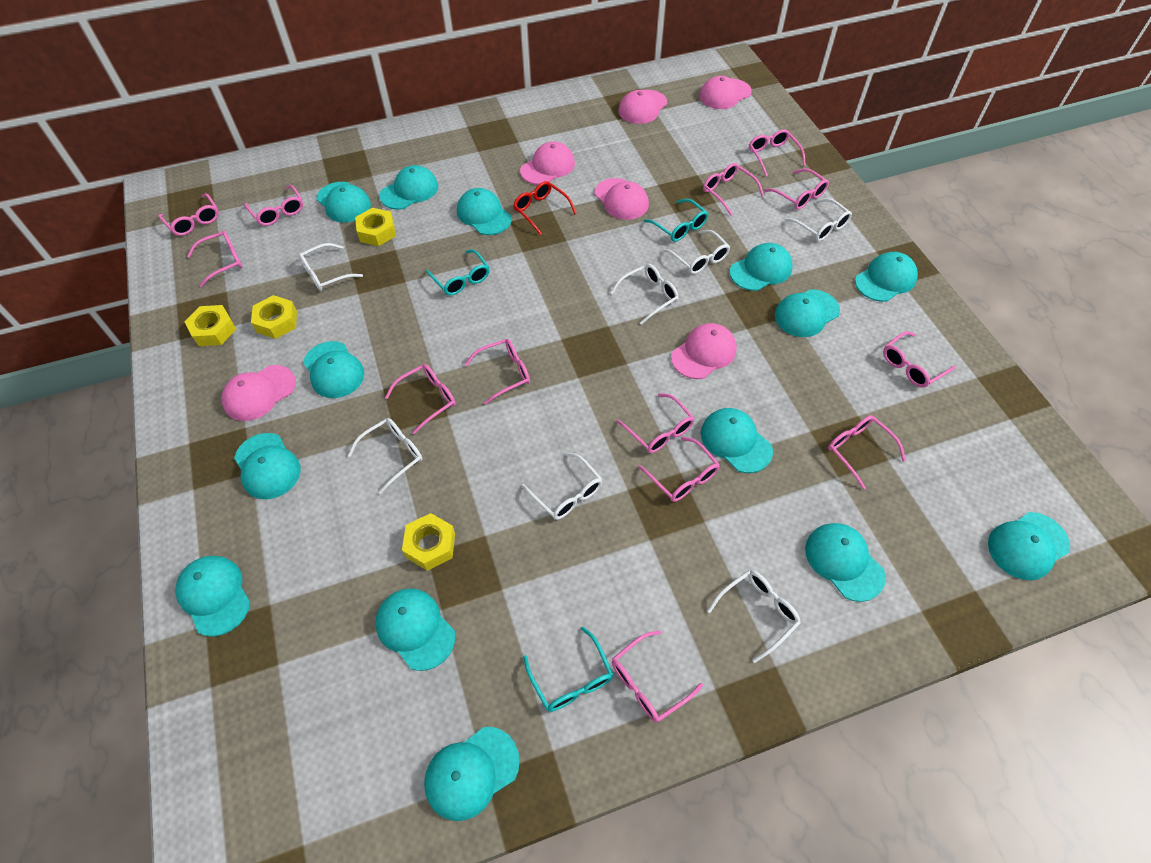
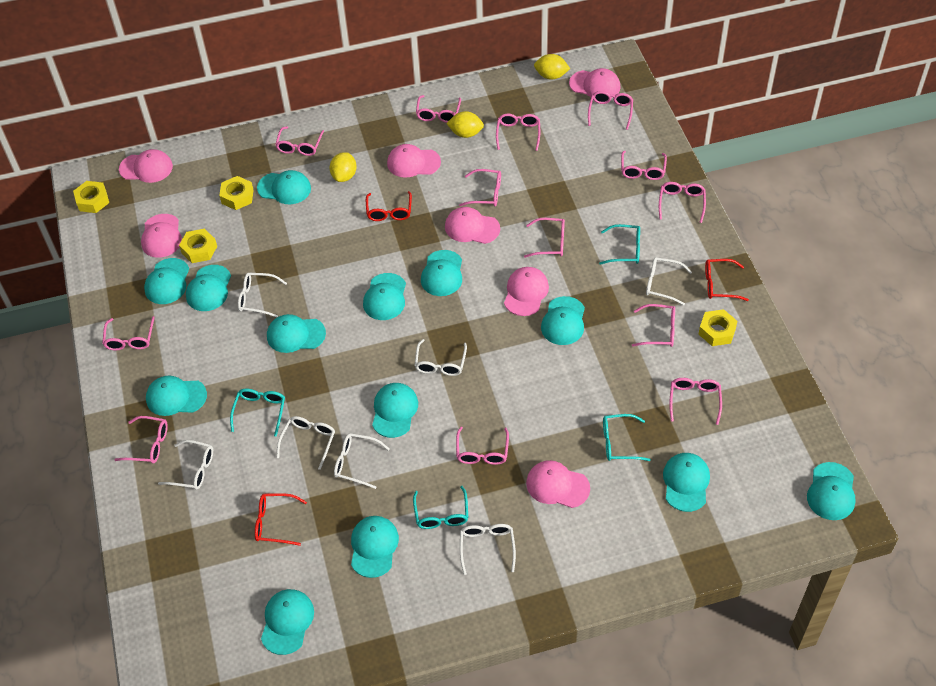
pink cap: 6 -> 7
red glasses: 1 -> 3
turquoise cap: 14 -> 13
turquoise glasses: 3 -> 4
yellow lemon: 0 -> 3

